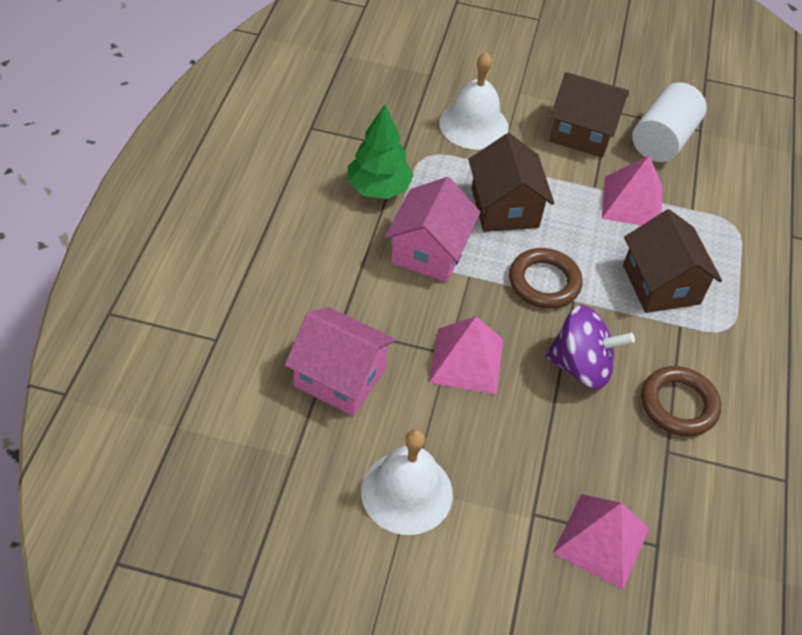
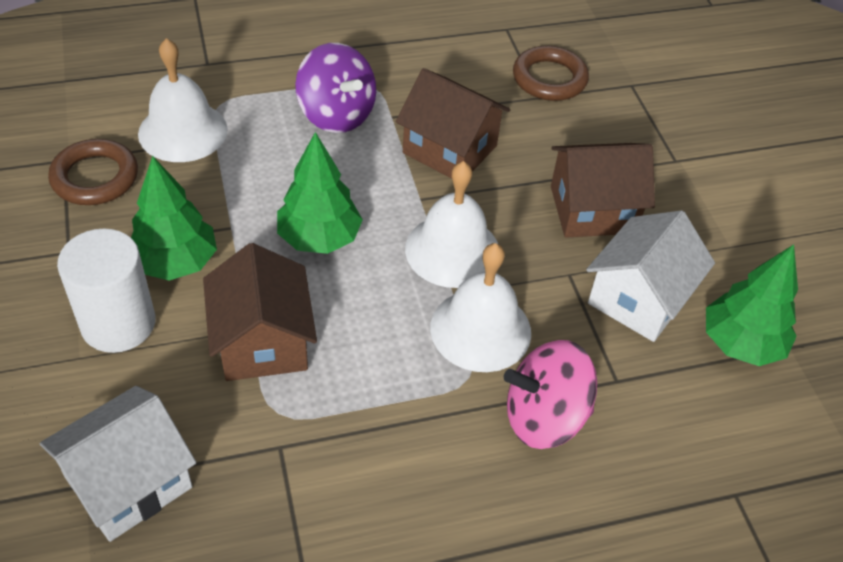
green tree: 1 -> 3
pink house: 2 -> 0
pink pyramid: 3 -> 0
pink spinning top: 0 -> 1
white bell: 2 -> 3
white house: 0 -> 2

